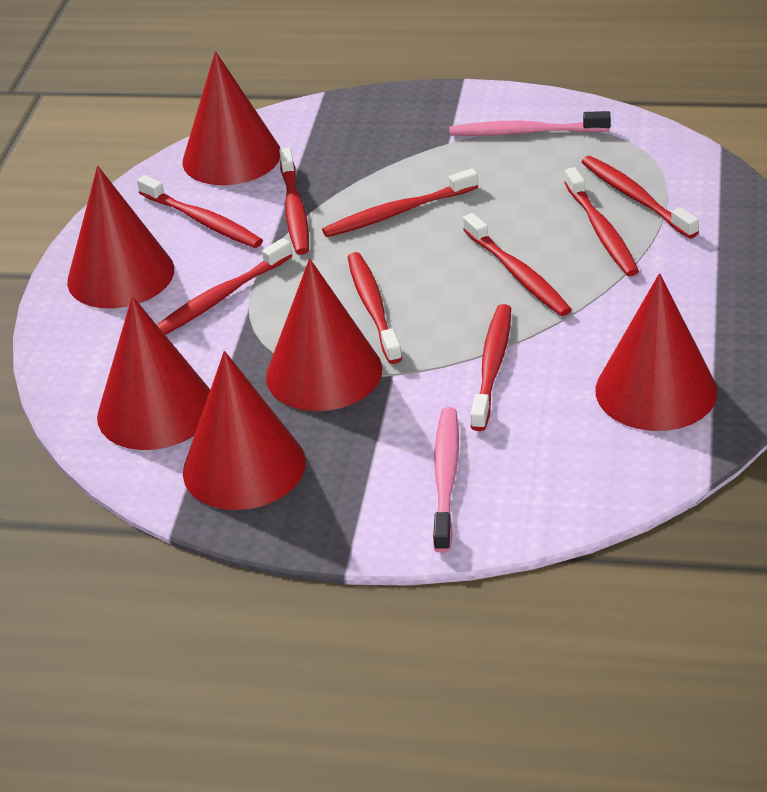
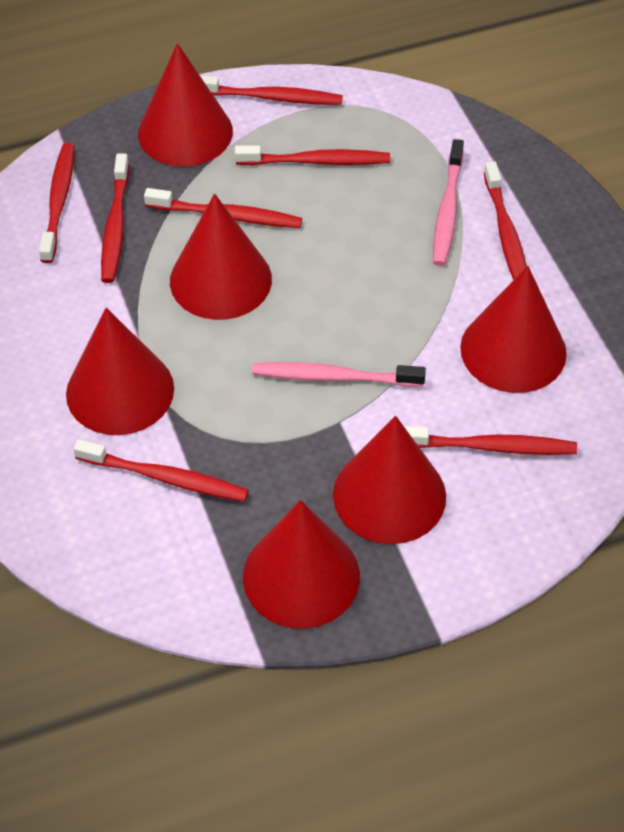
red toothbrush: 9 -> 8

